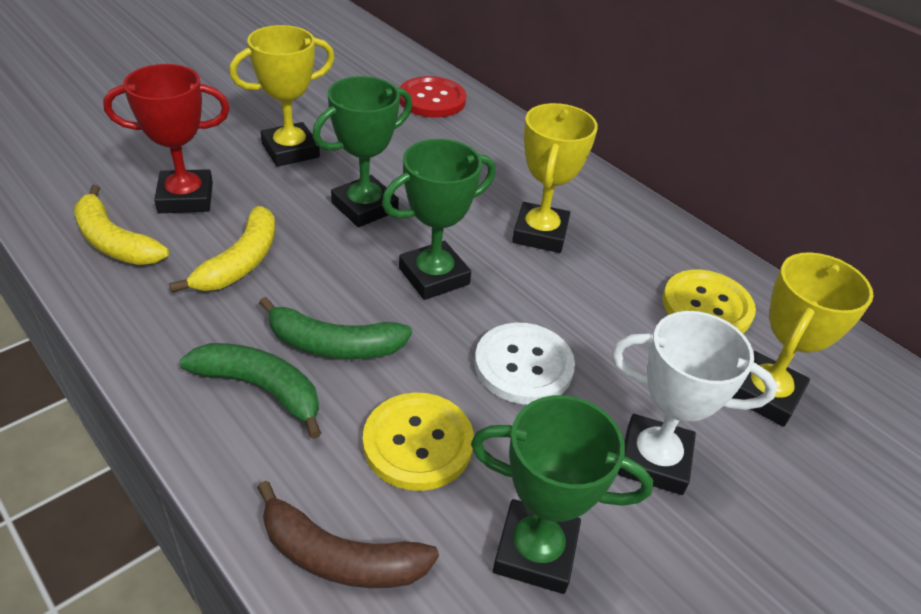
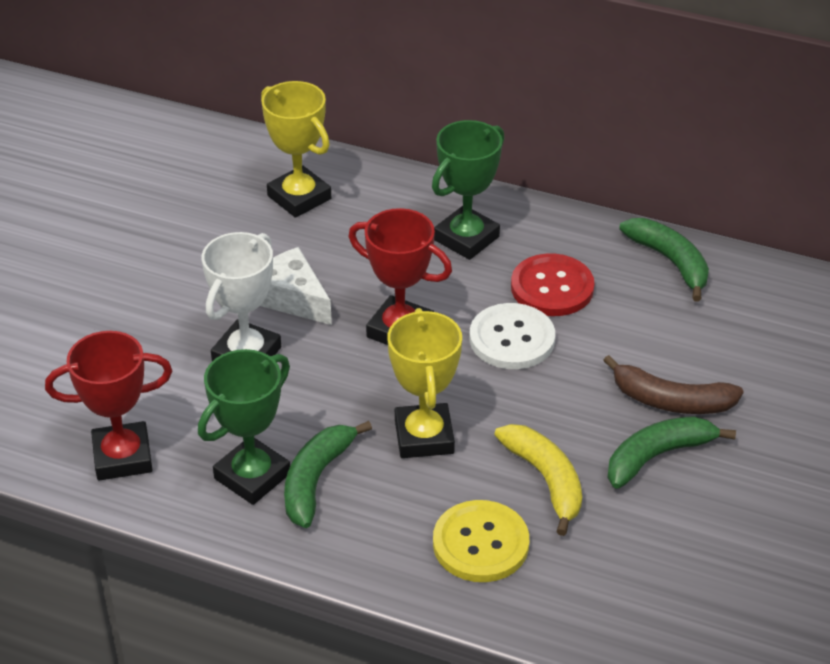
green banana: 2 -> 3
green trophy: 3 -> 2
red trophy: 1 -> 2
white cheese: 0 -> 1
yellow banana: 2 -> 1
yellow button: 2 -> 1
yellow trophy: 3 -> 2

